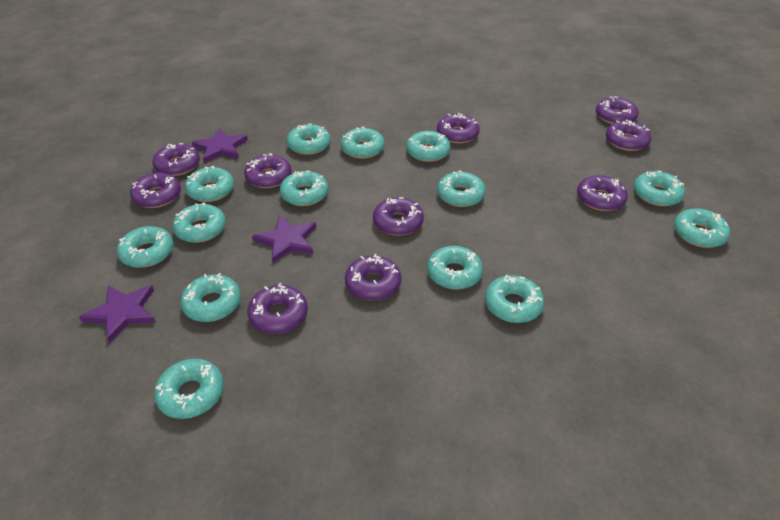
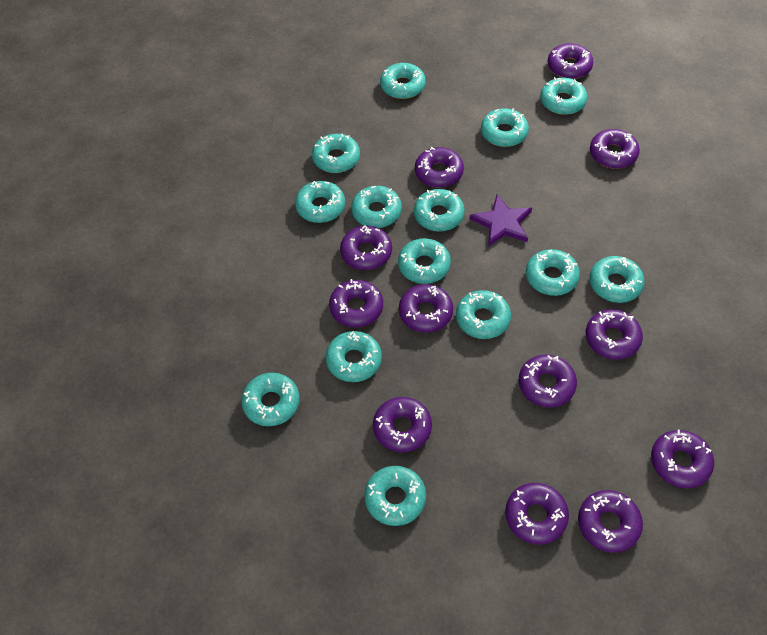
purple donut: 10 -> 12
purple star: 3 -> 1

